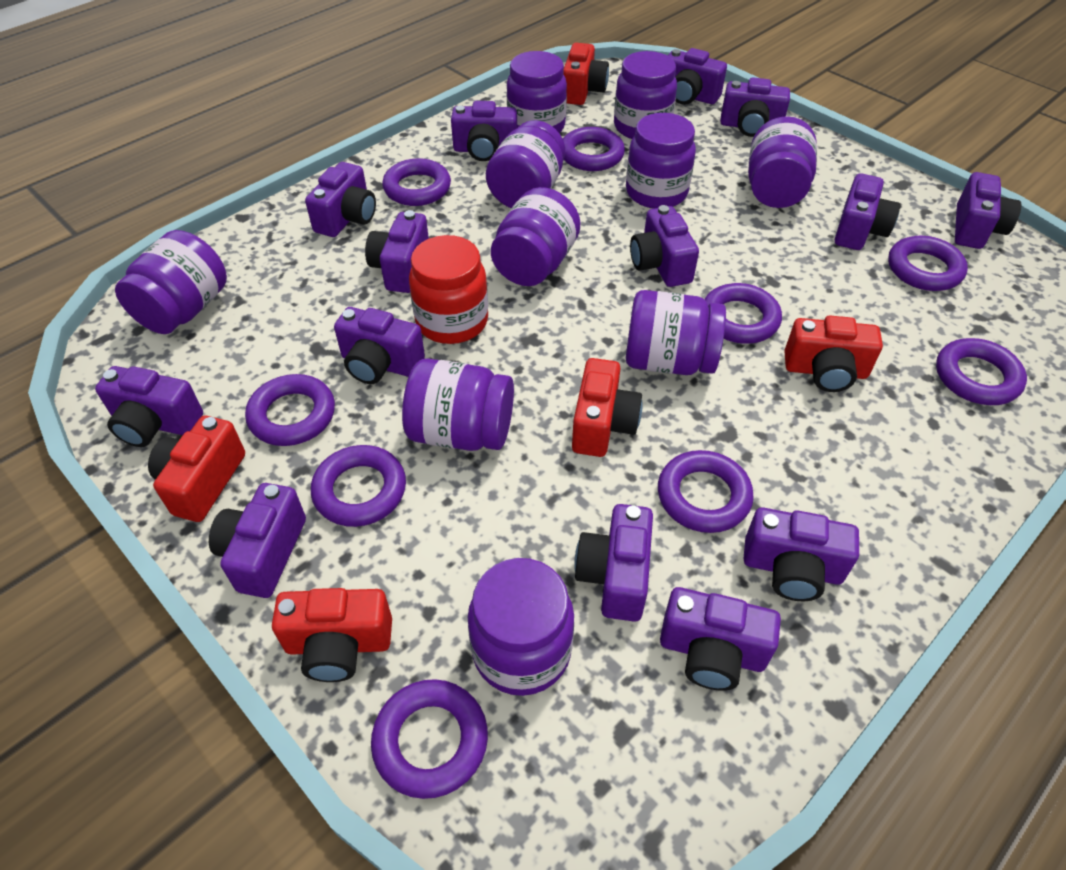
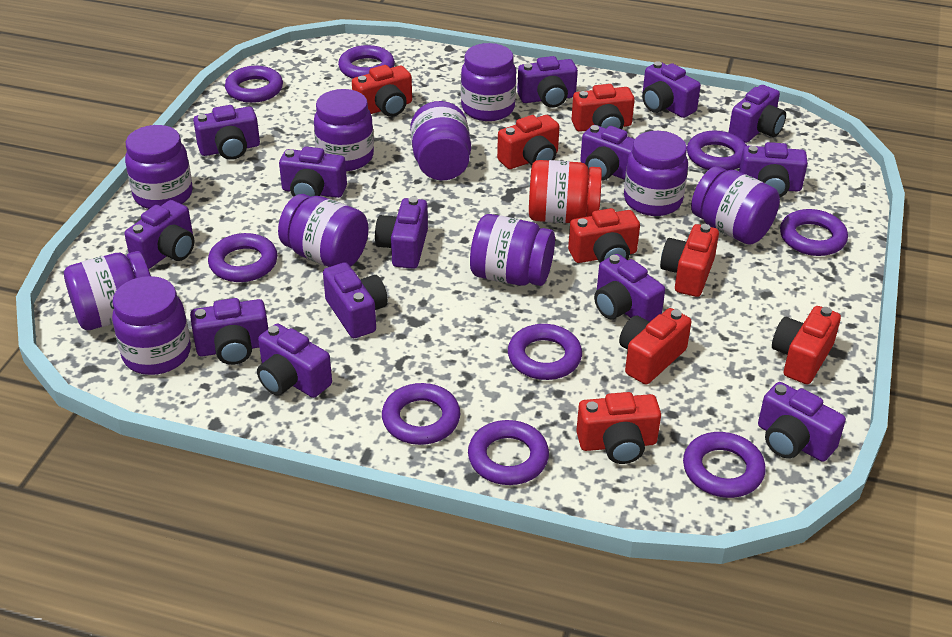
red camera: 5 -> 8

